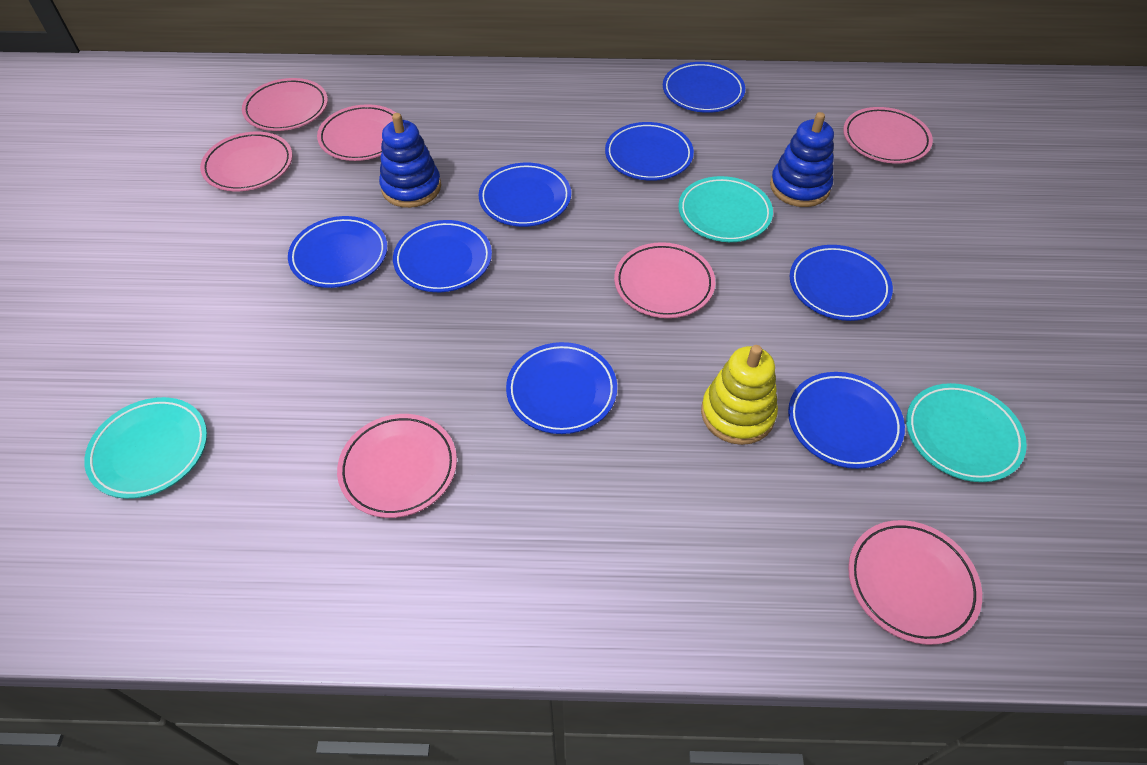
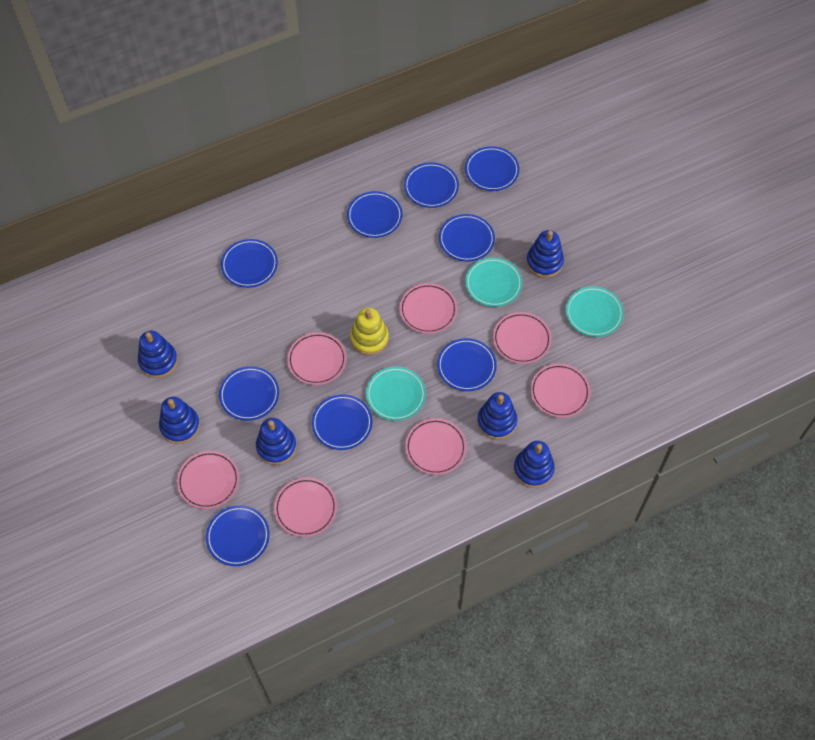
blue plate: 8 -> 9
blue stacking toy: 2 -> 6

